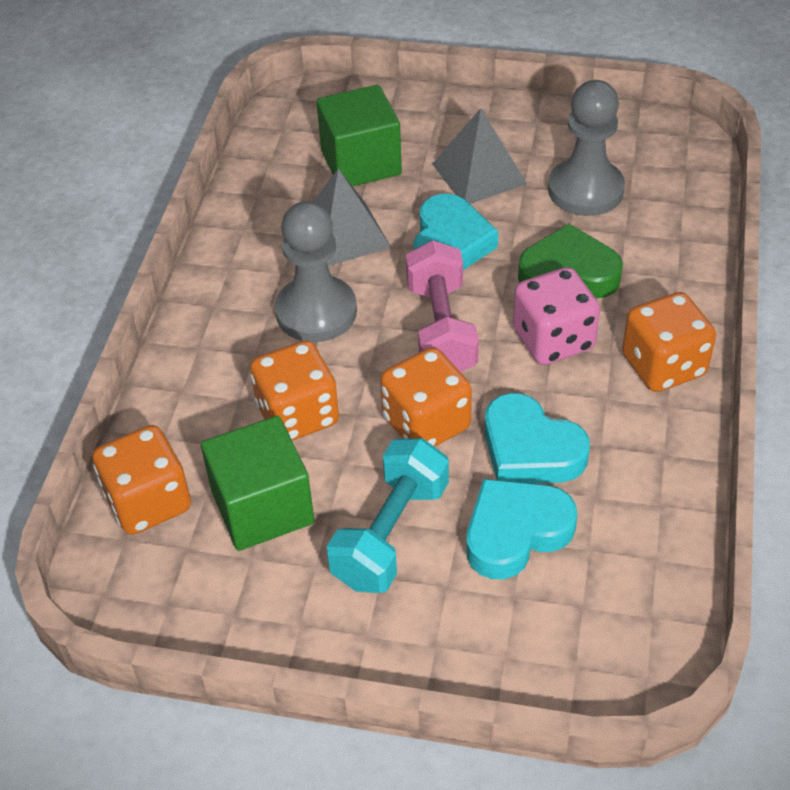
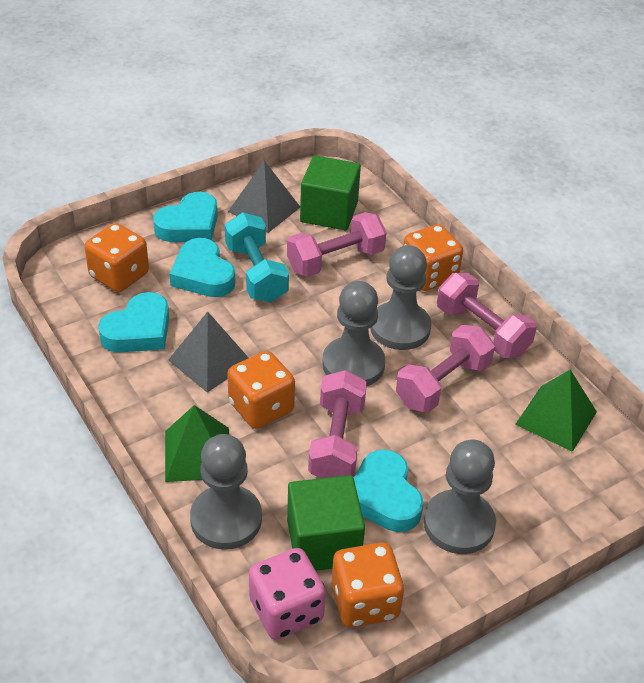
green heart: 1 -> 0
green pyramid: 0 -> 2
grey pawn: 2 -> 4
pink dumbbell: 1 -> 4
turquoise heart: 3 -> 4

